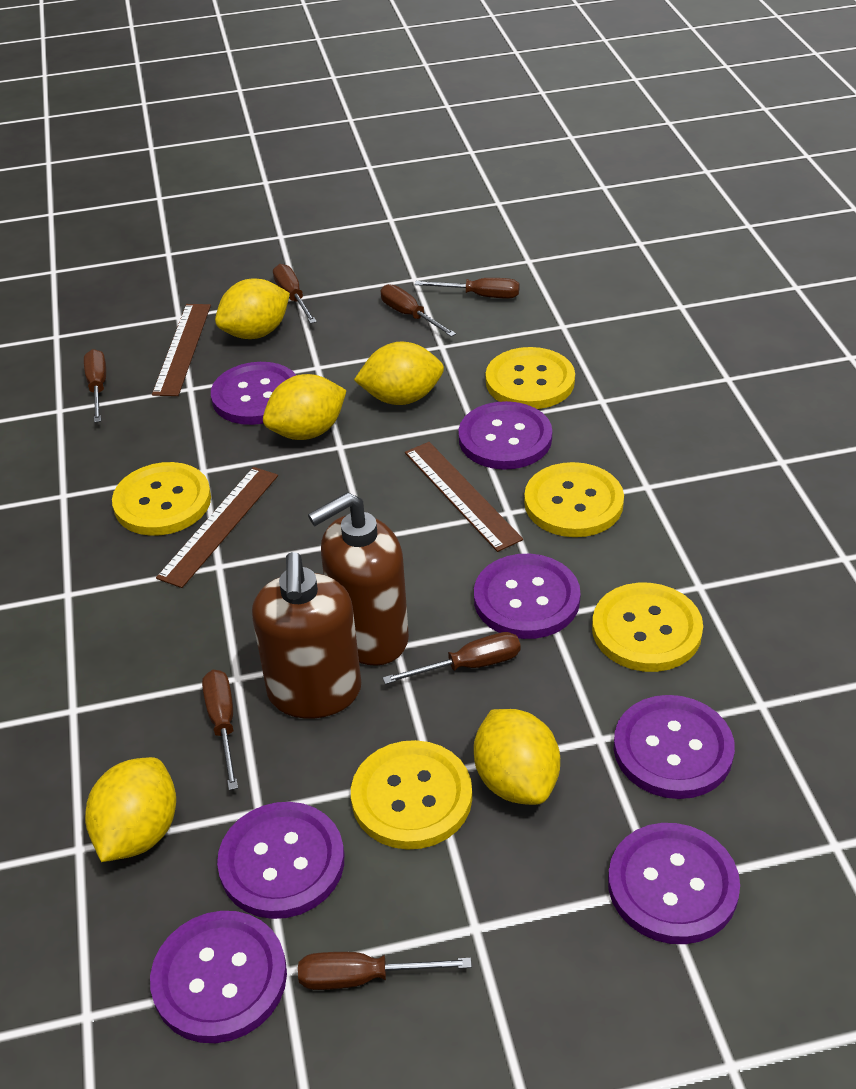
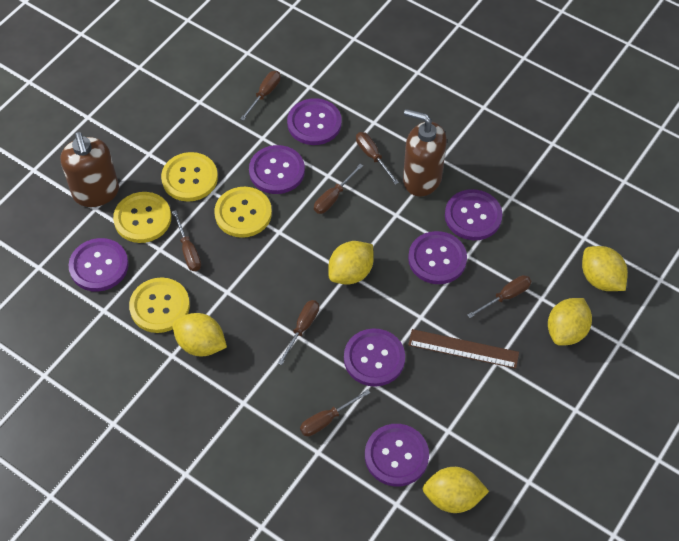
brown ruler: 3 -> 1
yellow button: 5 -> 4

